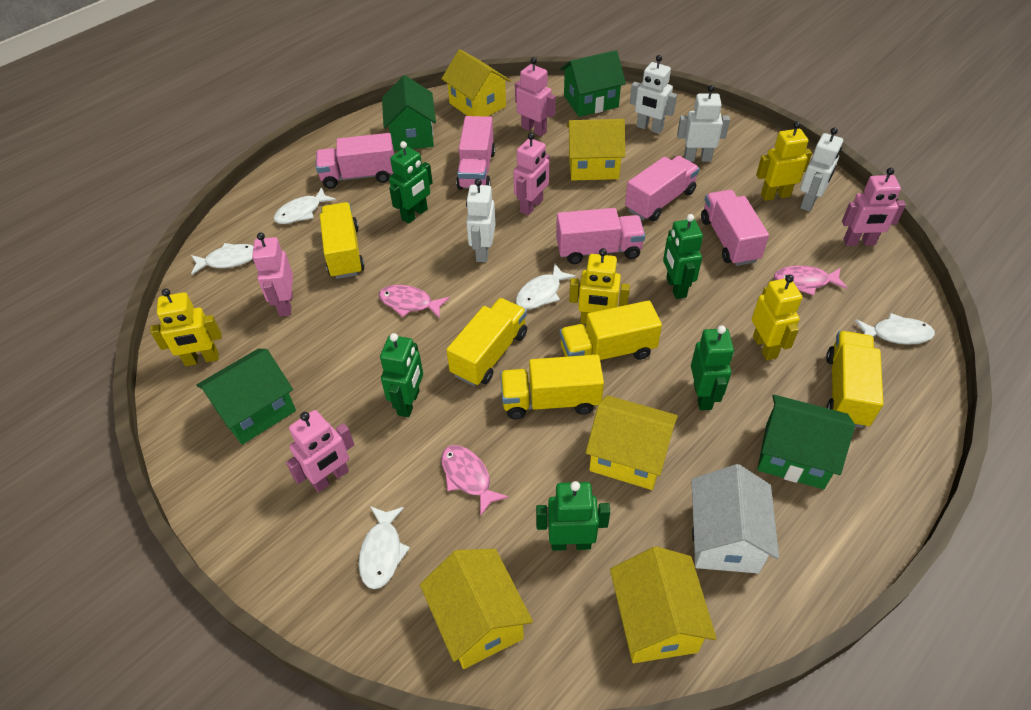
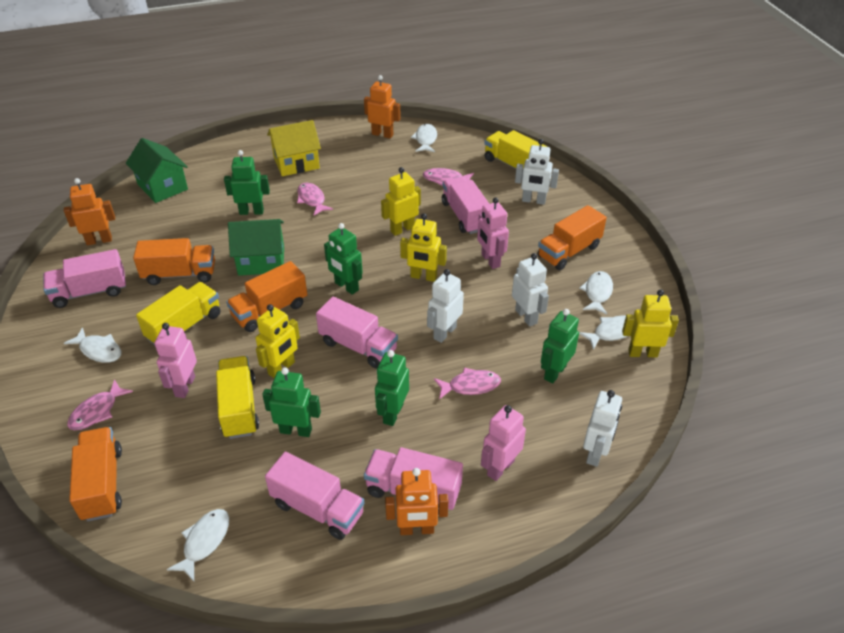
green house: 4 -> 2
orange robot: 0 -> 3
orange truck: 0 -> 4
pink fish: 3 -> 4
pink robot: 5 -> 3
white house: 1 -> 0
yellow house: 5 -> 1
yellow truck: 5 -> 3

